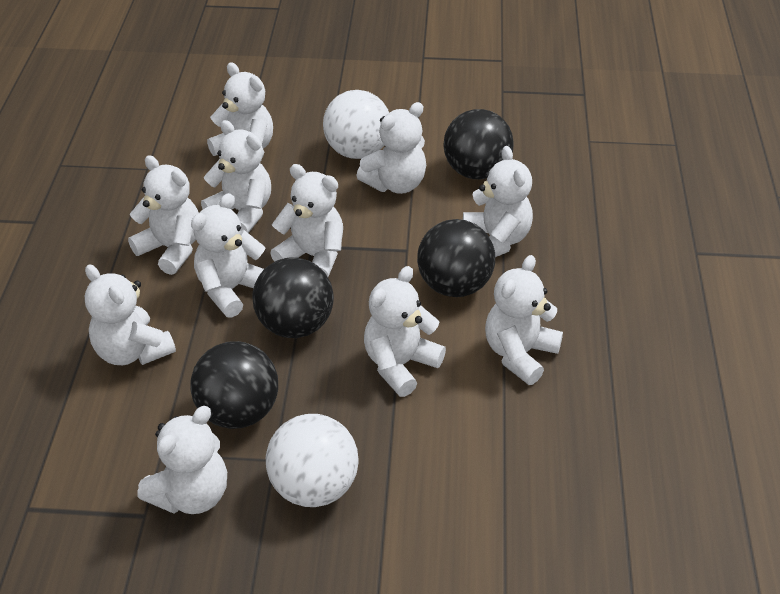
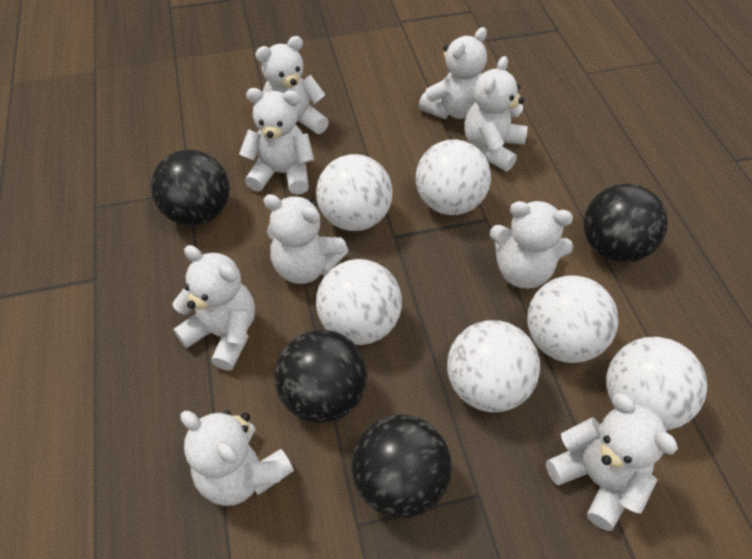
white ball: 2 -> 6
white teddy bear: 11 -> 9

